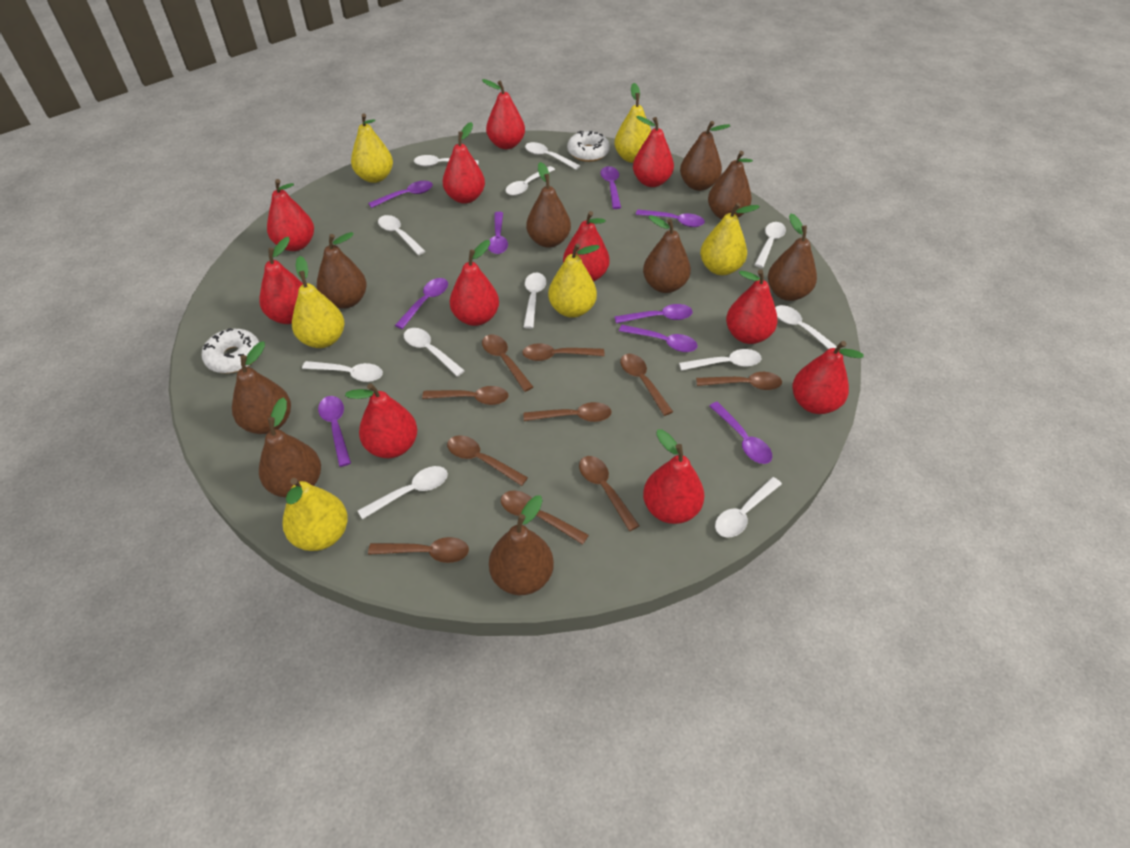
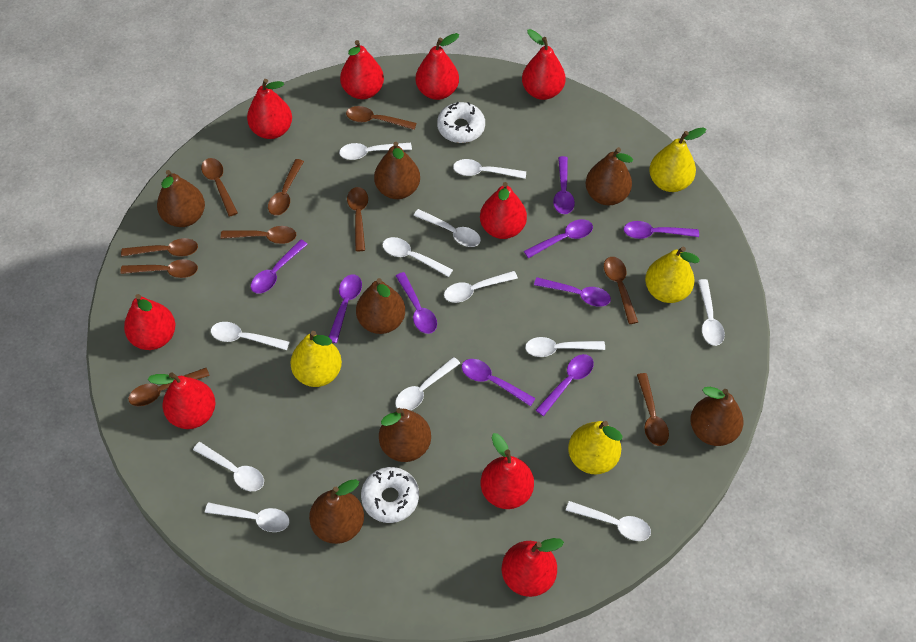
brown pear: 9 -> 7
red pear: 11 -> 9
yellow pear: 6 -> 4

